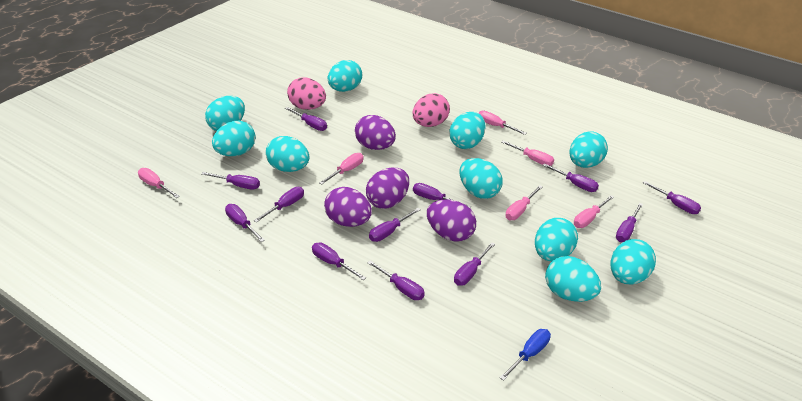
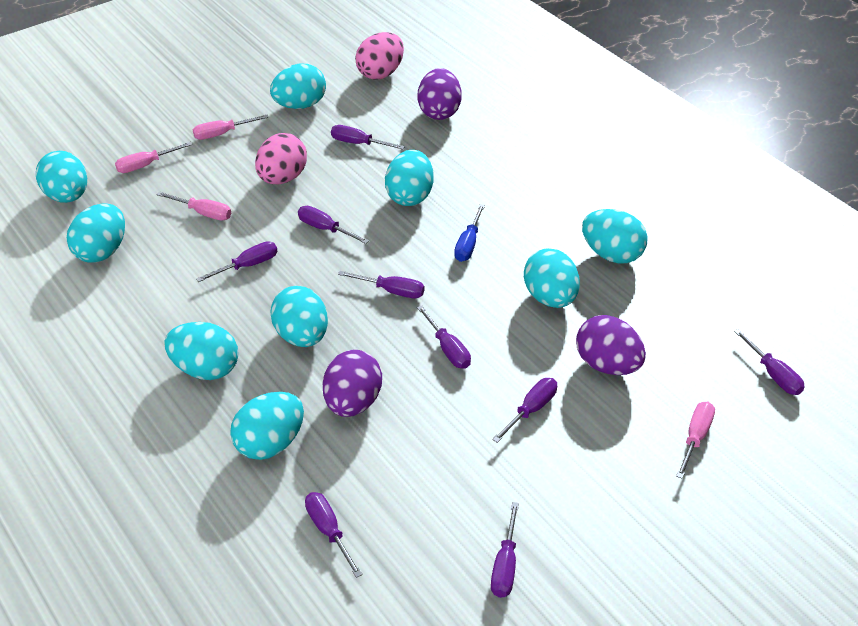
pink screwdriver: 6 -> 4
purple egg: 4 -> 3
purple screwdriver: 12 -> 9
turquoise egg: 10 -> 9

